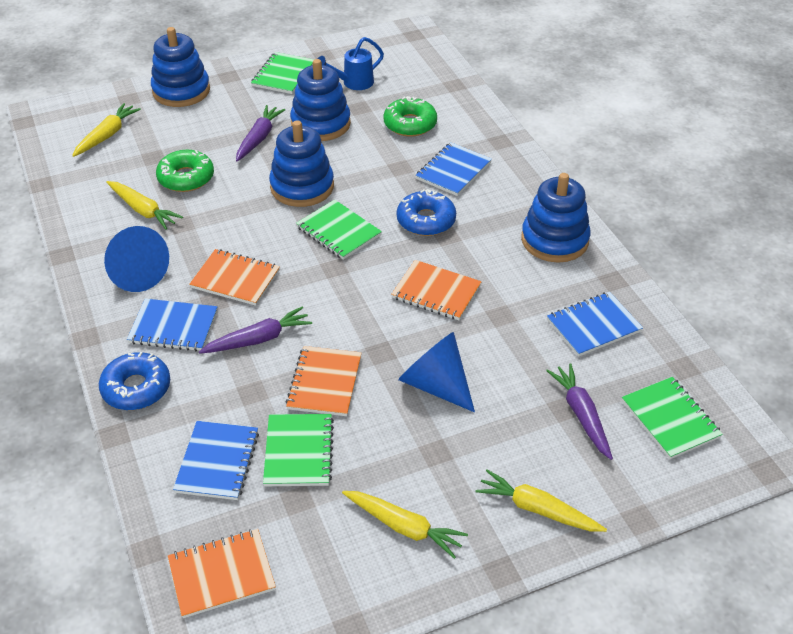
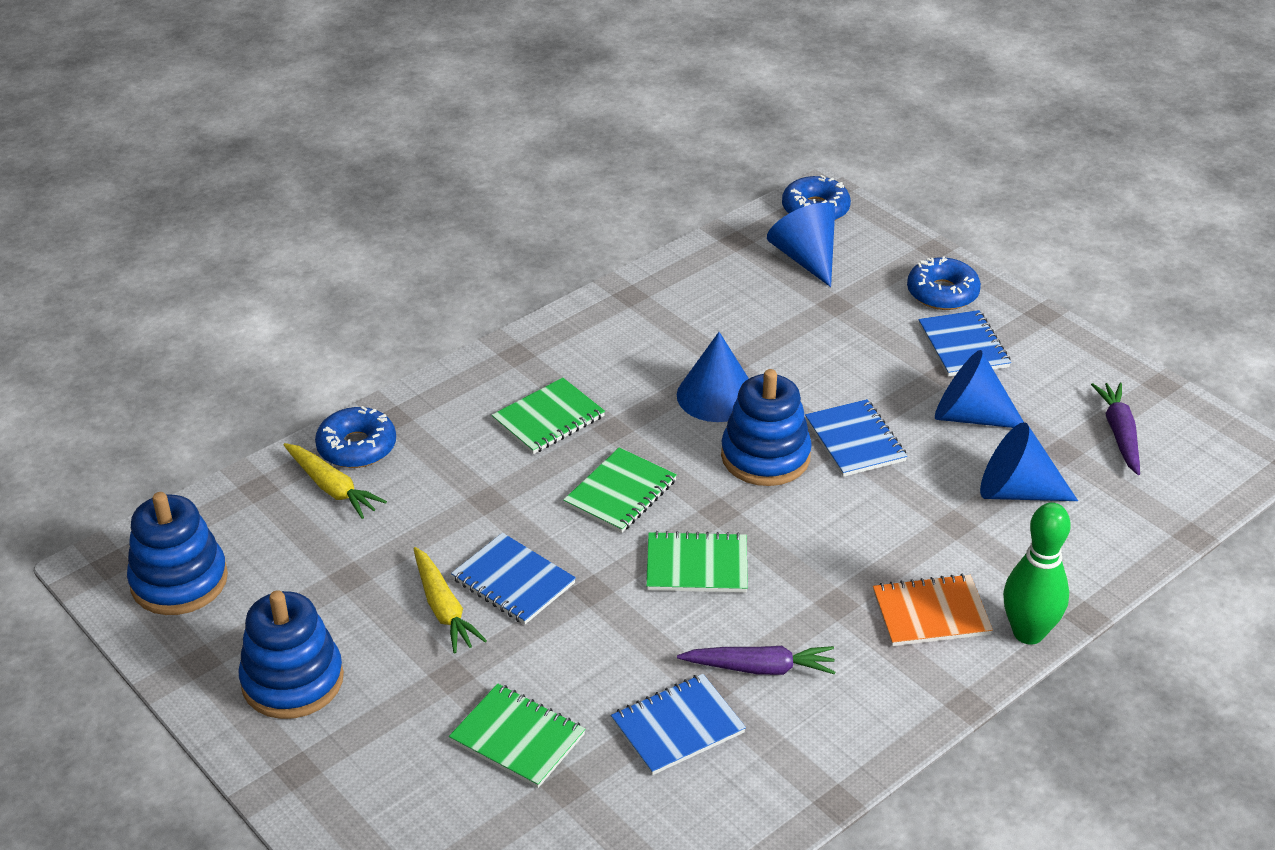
blue cone: 2 -> 4
blue donut: 2 -> 3
blue stacking toy: 4 -> 3
blue watering can: 1 -> 0
green bowling pin: 0 -> 1
green donut: 2 -> 0
orange notebook: 4 -> 1
purple carrot: 3 -> 2
yellow carrot: 4 -> 2

